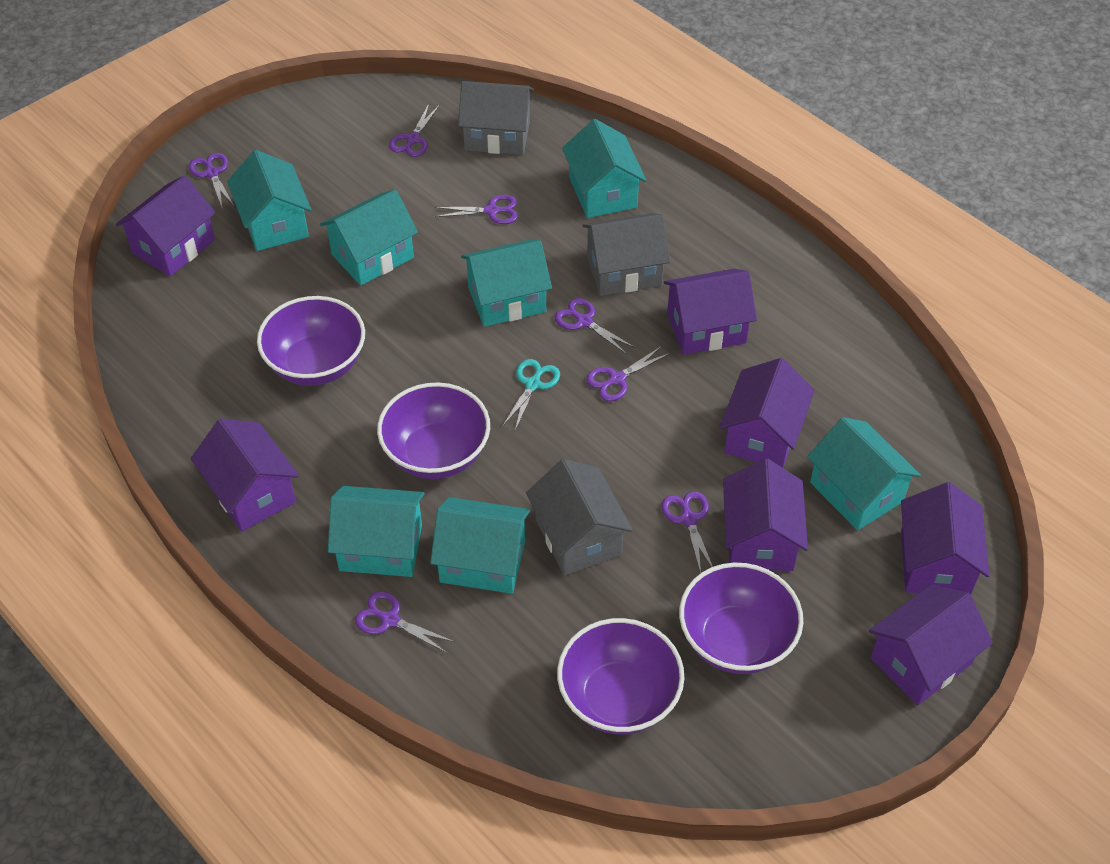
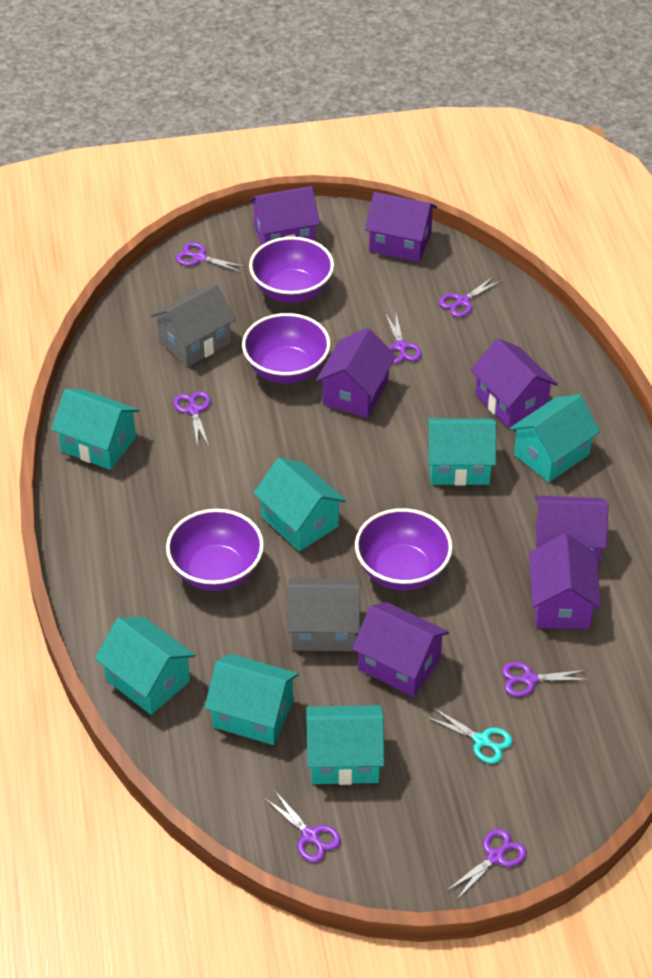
grey house: 3 -> 2

